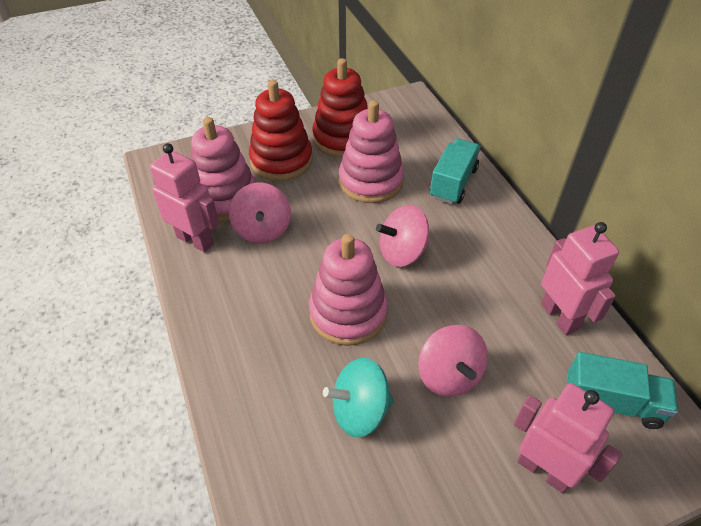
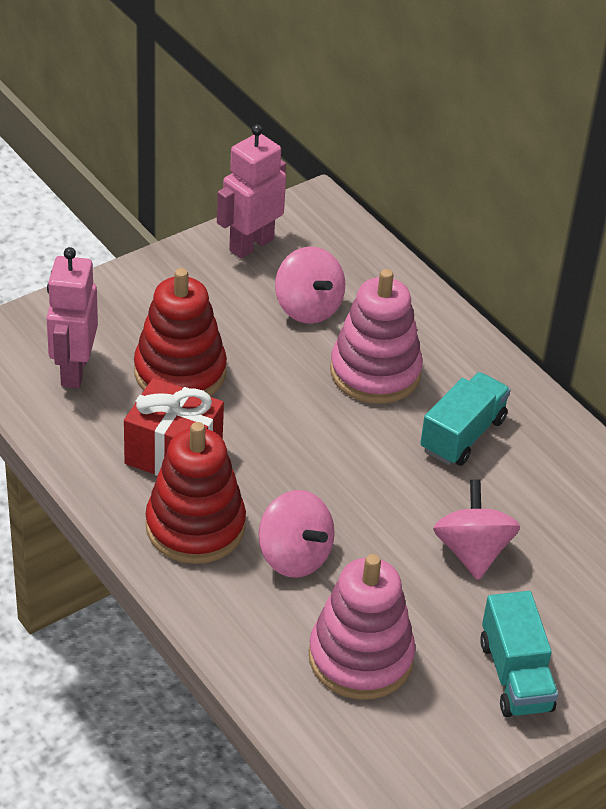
pink robot: 3 -> 2
pink stacking toy: 3 -> 2
red gift: 0 -> 1
turquoise spinning top: 1 -> 0

